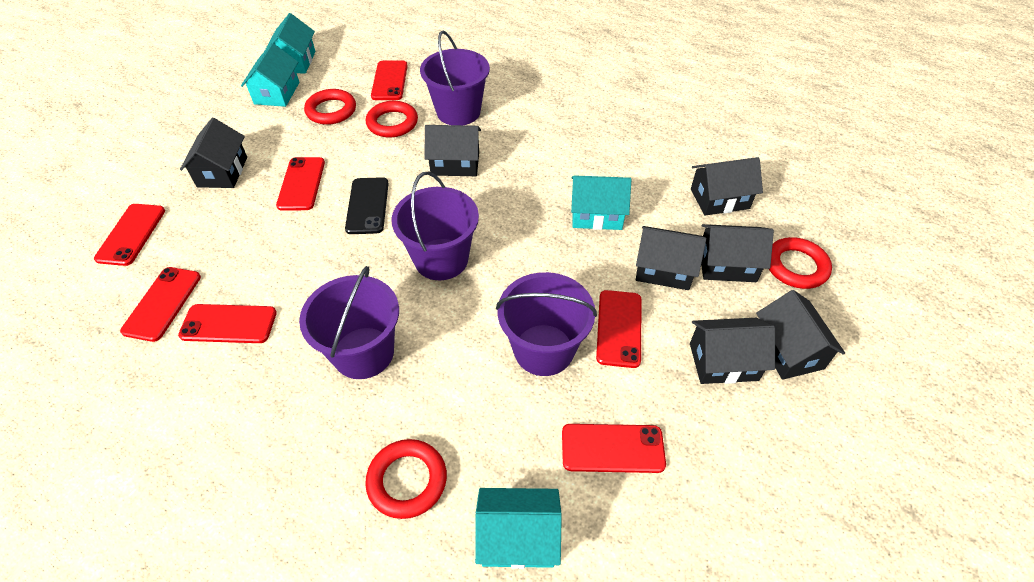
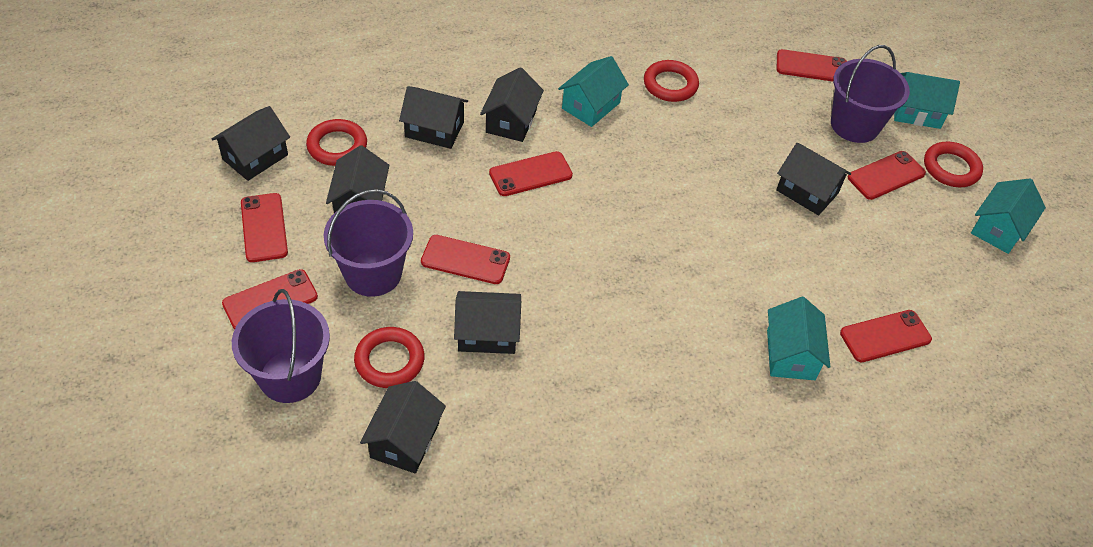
black phone: 1 -> 0
purple bucket: 4 -> 3

